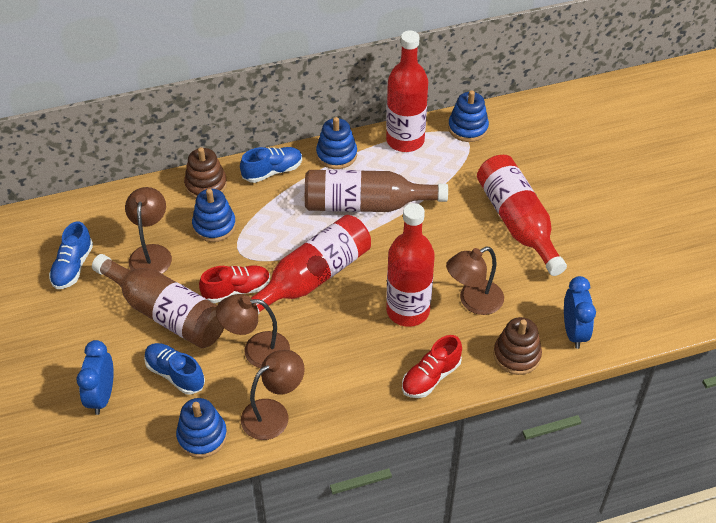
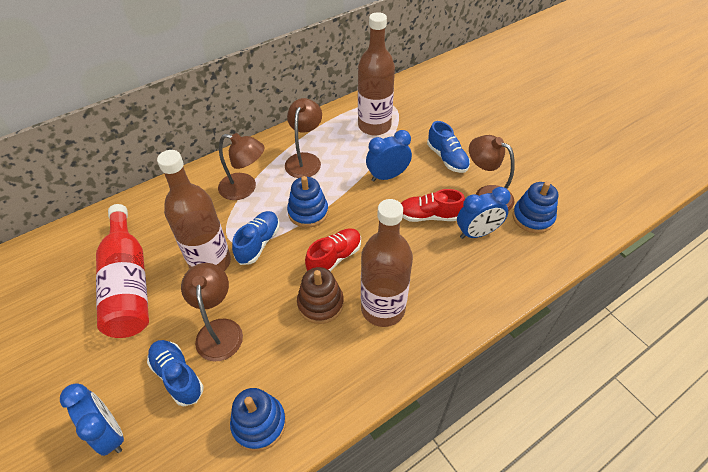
blue clock: 2 -> 3
blue stacking toy: 4 -> 3
brown bottle: 2 -> 3
brown stacking toy: 2 -> 1
red bottle: 4 -> 1

